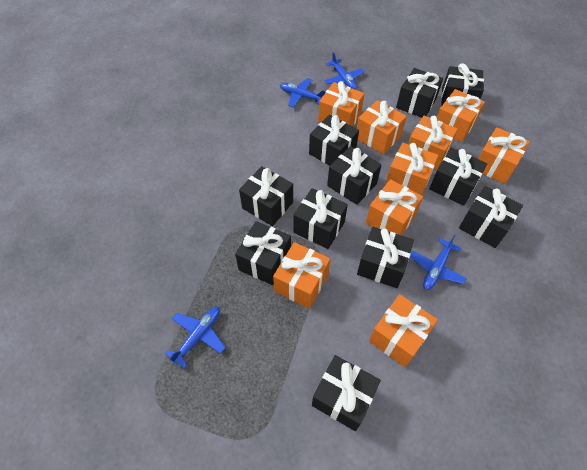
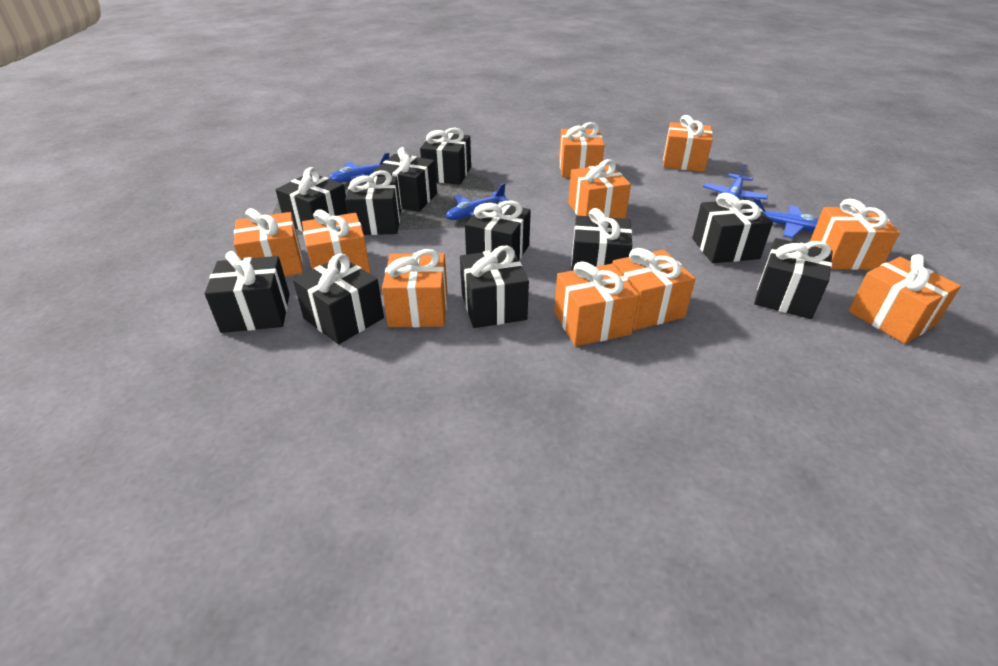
orange gift: 9 -> 10

